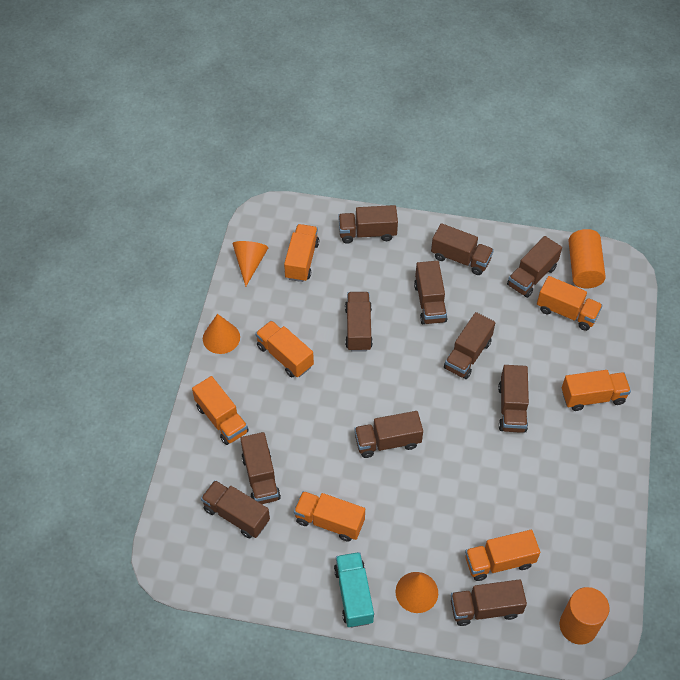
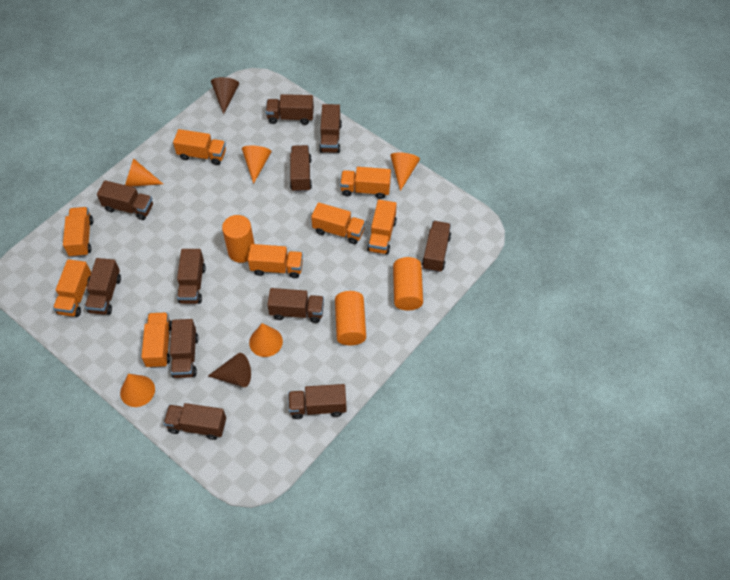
brown cone: 0 -> 2
orange cone: 3 -> 5
orange cylinder: 2 -> 3
orange truck: 7 -> 8
turquoise truck: 1 -> 0

